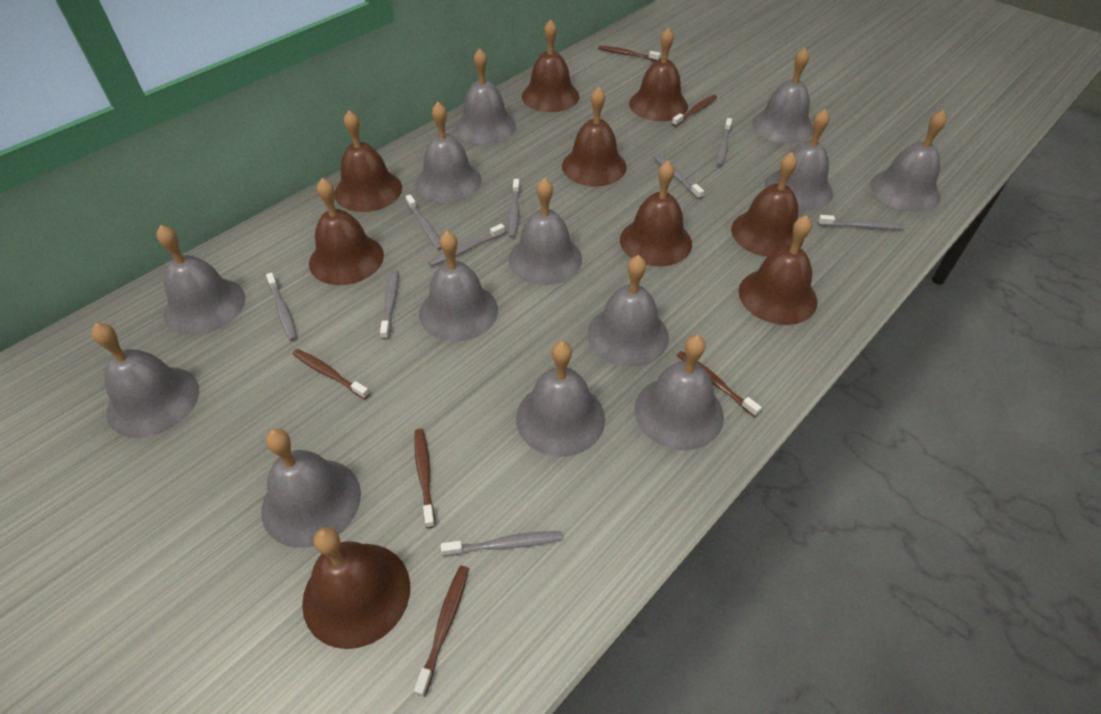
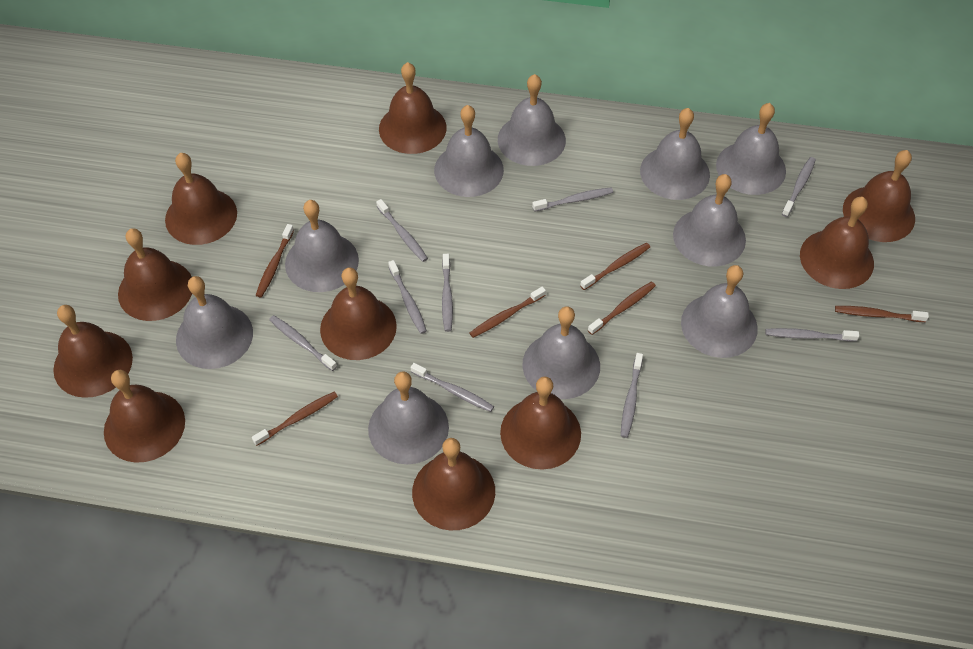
brown bell: 9 -> 10
grey bell: 13 -> 10

